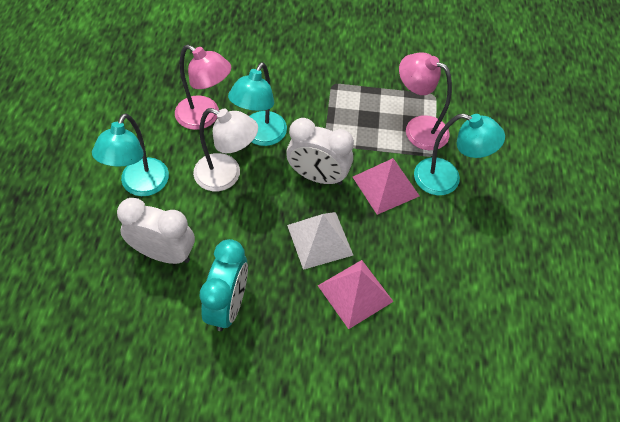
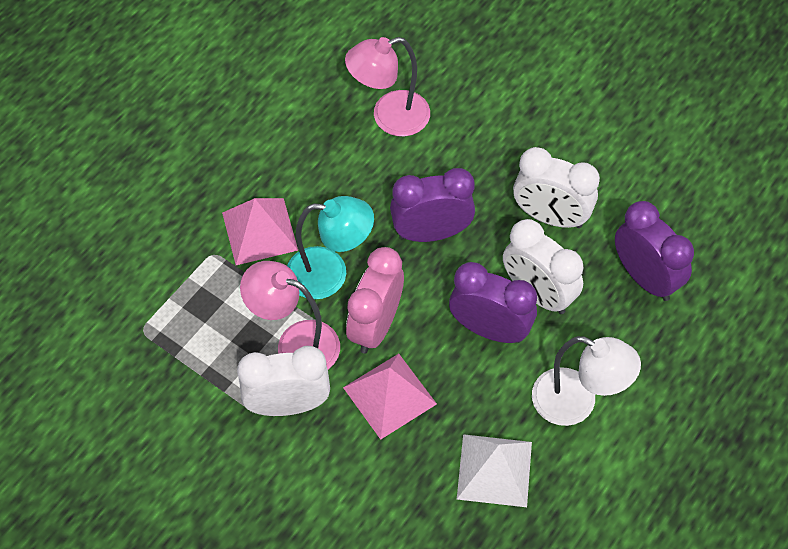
pink clock: 0 -> 1
purple clock: 0 -> 3
turquoise clock: 1 -> 0
turquoise lamp: 3 -> 1
white clock: 2 -> 3

